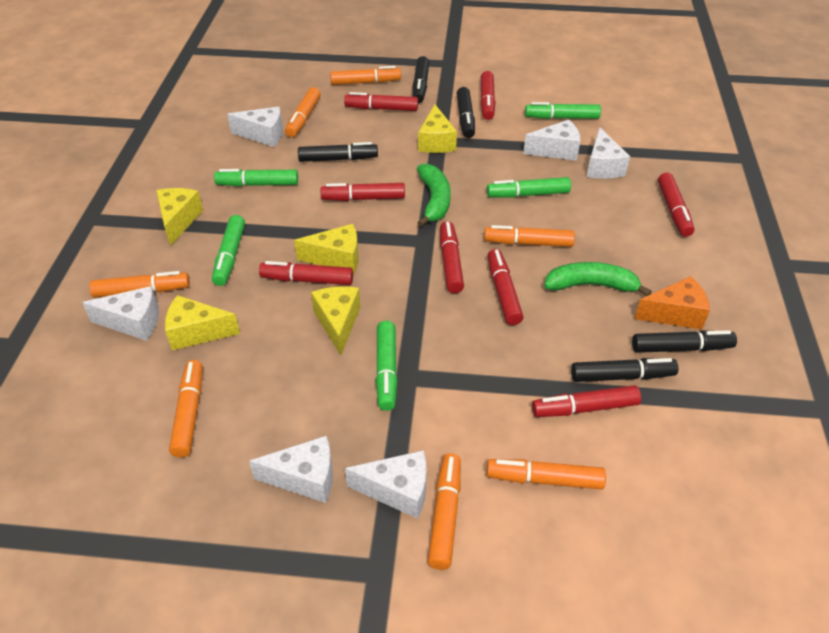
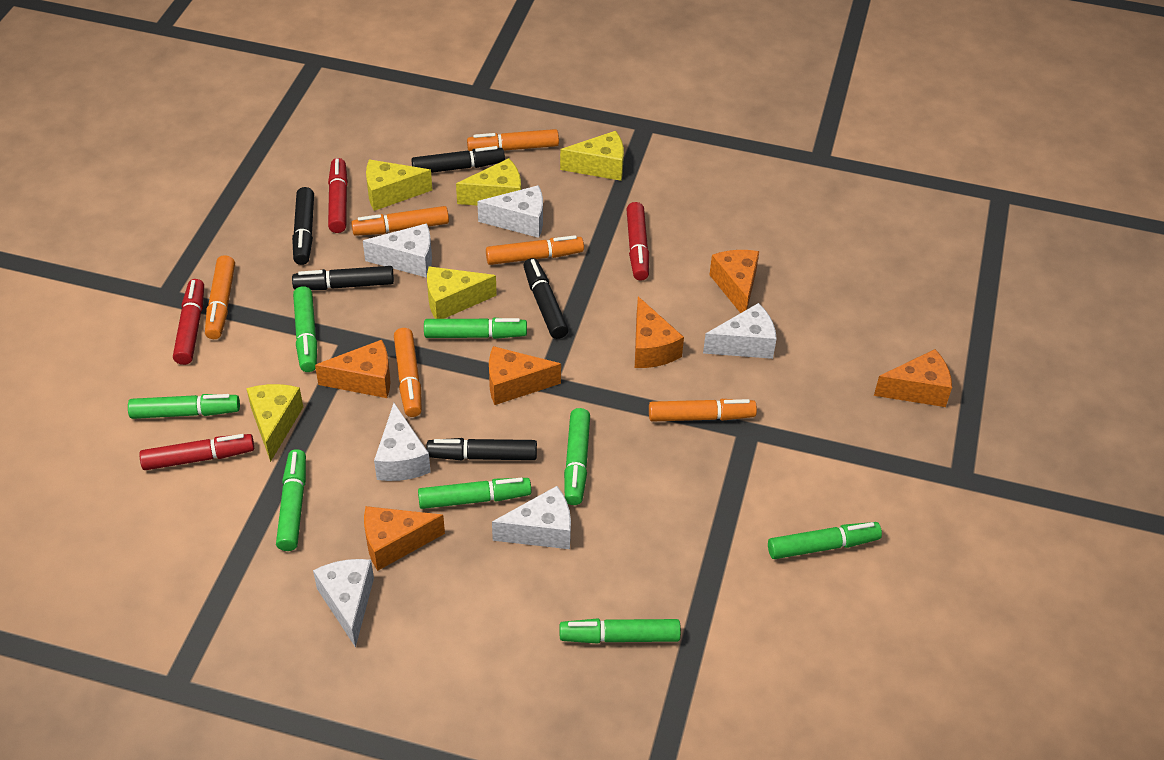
green banana: 2 -> 0
green marker: 5 -> 8
orange cheese: 1 -> 6
orange marker: 7 -> 6
red marker: 8 -> 4

